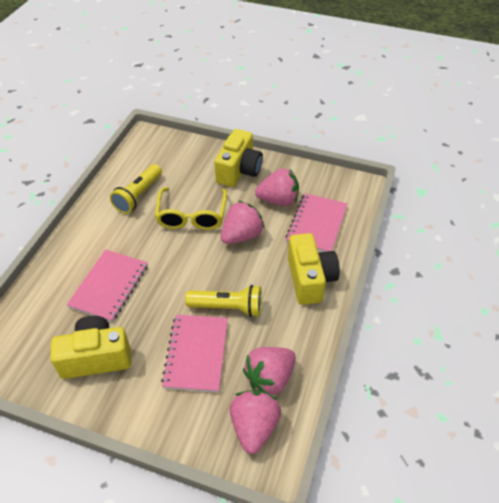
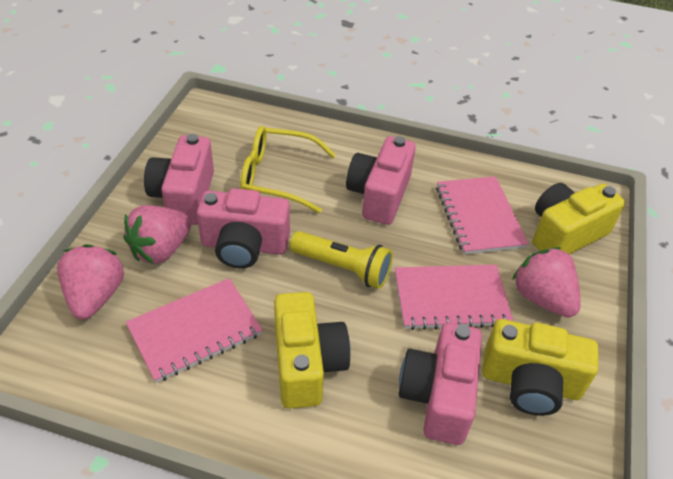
pink camera: 0 -> 4
pink strawberry: 4 -> 3
yellow flashlight: 2 -> 1

